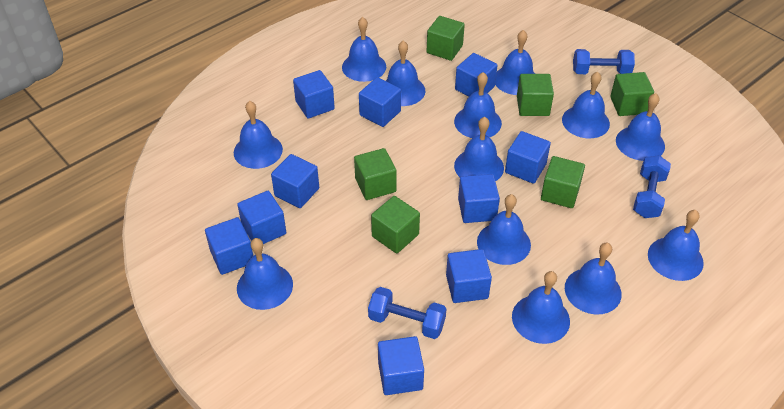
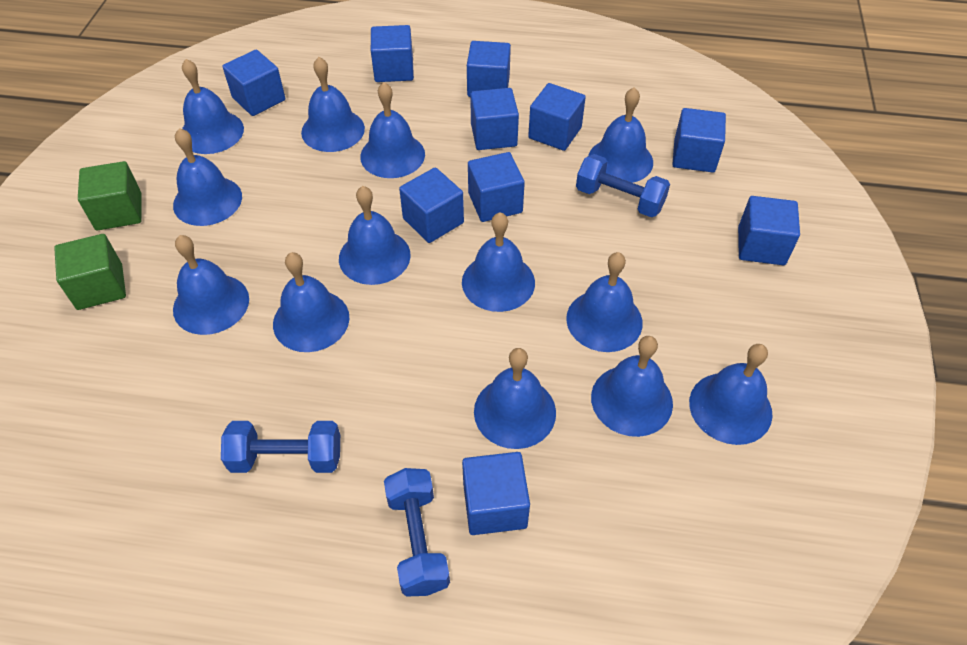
green cube: 6 -> 2

